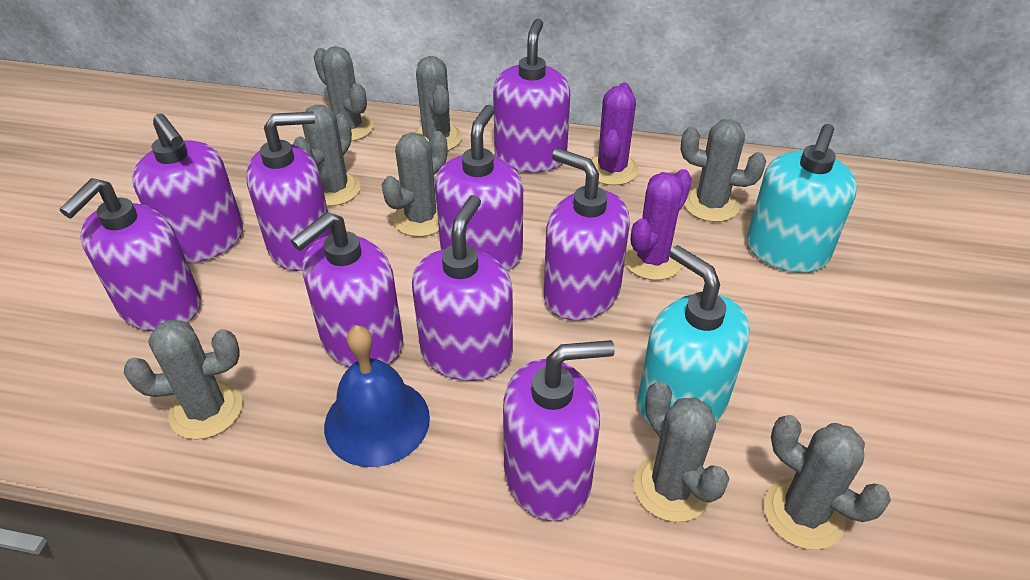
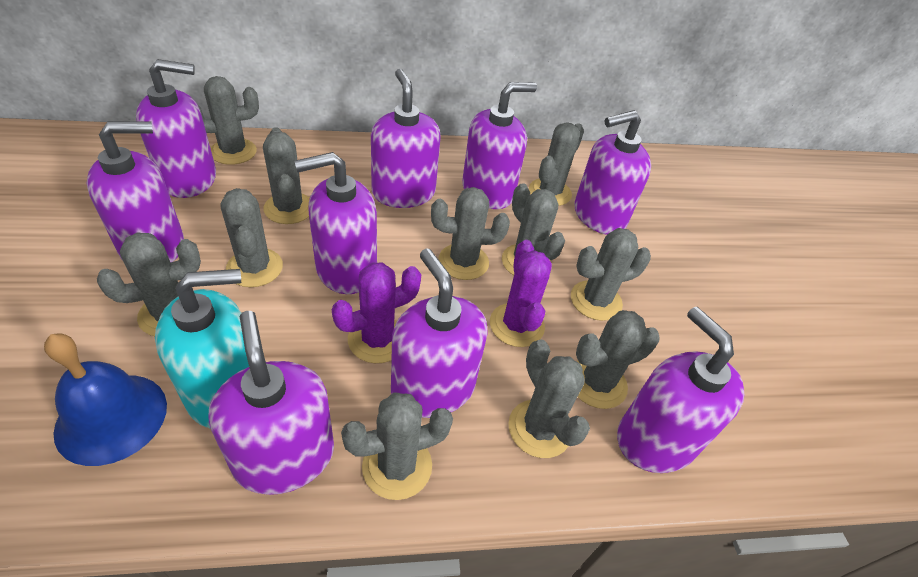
grey cactus: 8 -> 11
turquoise soap dispenser: 2 -> 1

